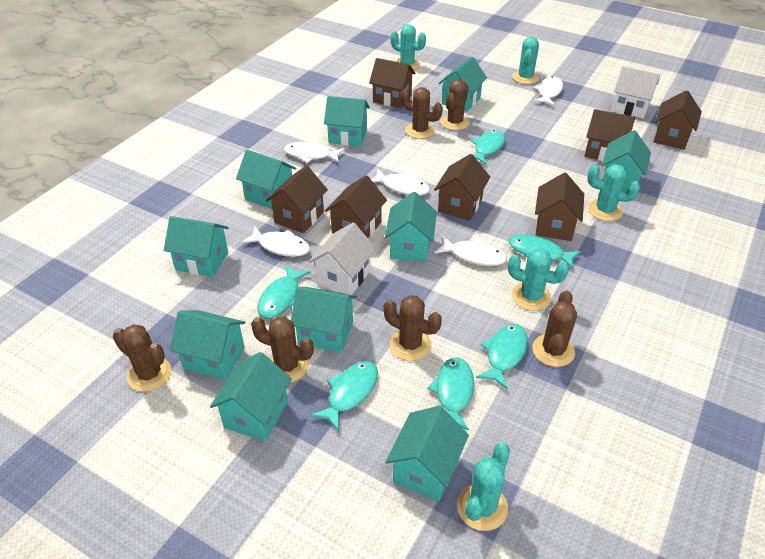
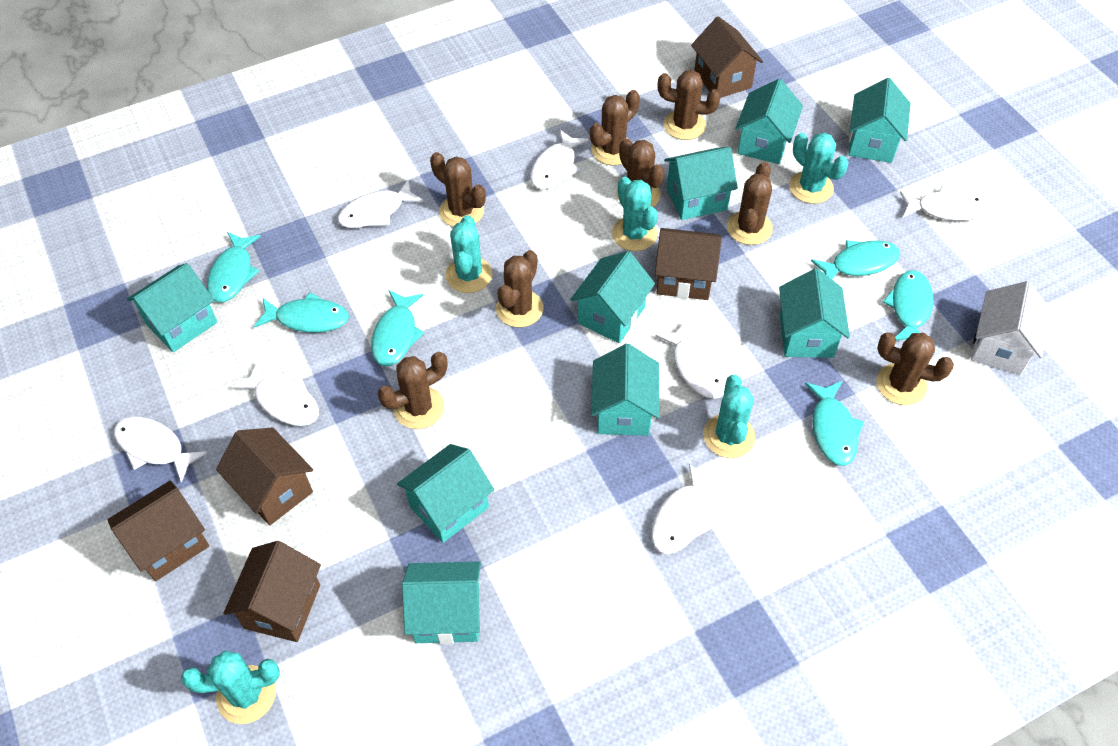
brown cactus: 6 -> 8
brown house: 7 -> 5
turquoise house: 10 -> 9
white fish: 5 -> 7
white house: 2 -> 1

